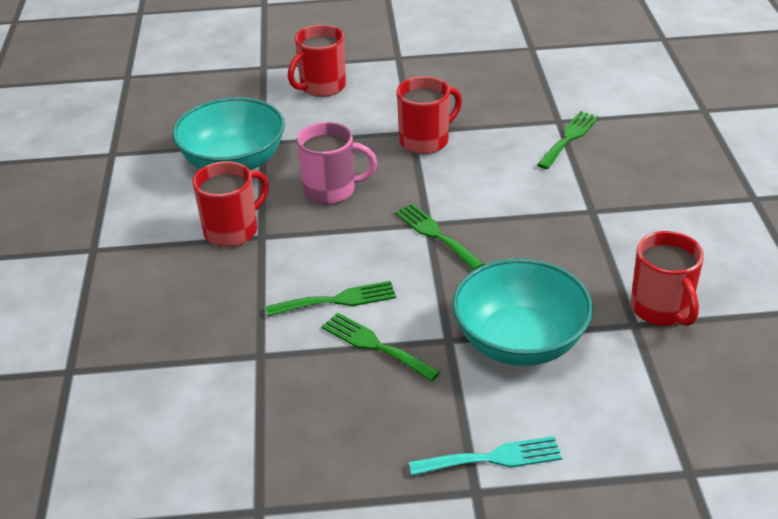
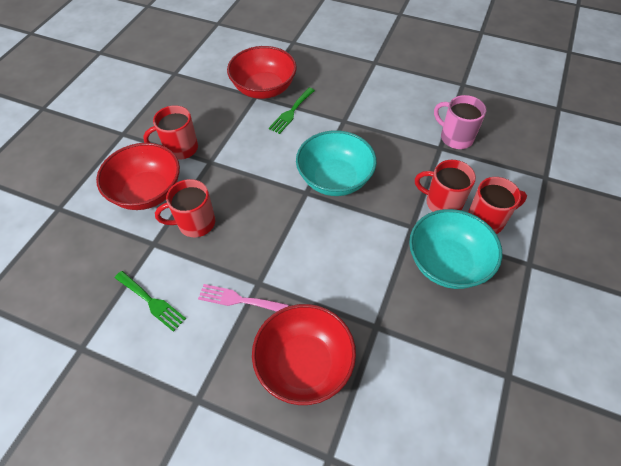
green fork: 4 -> 2
pink fork: 0 -> 1
red bowl: 0 -> 3
turquoise fork: 1 -> 0

